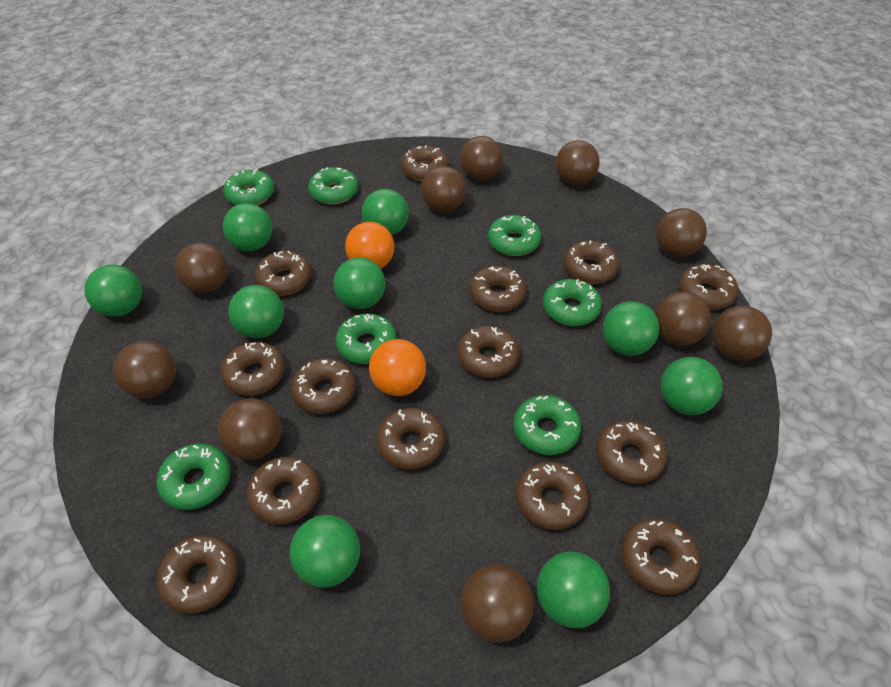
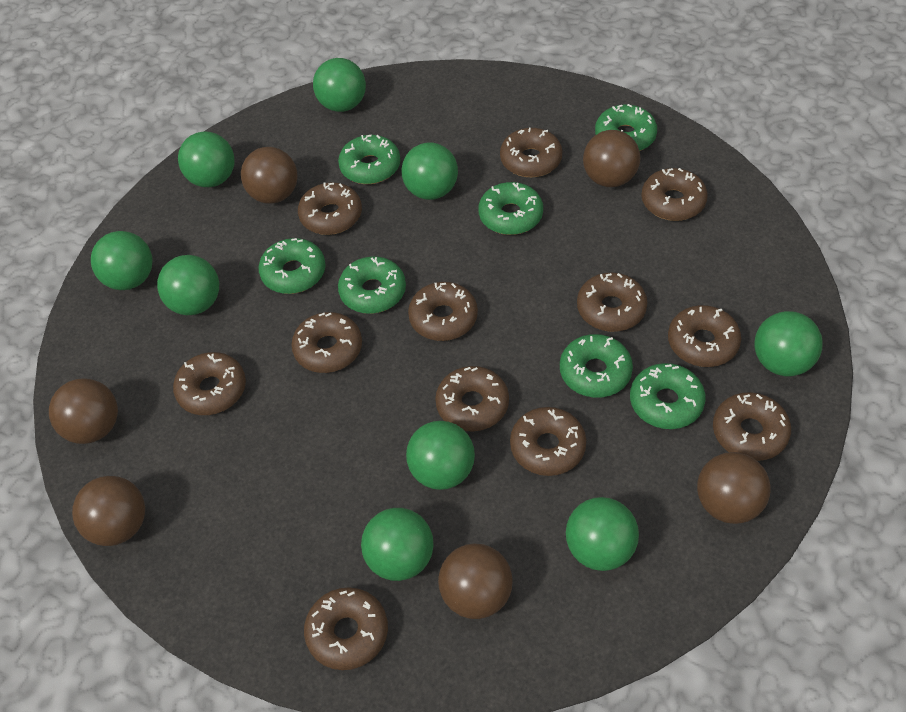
brown ball: 10 -> 6
brown donut: 14 -> 12
orange ball: 2 -> 0

